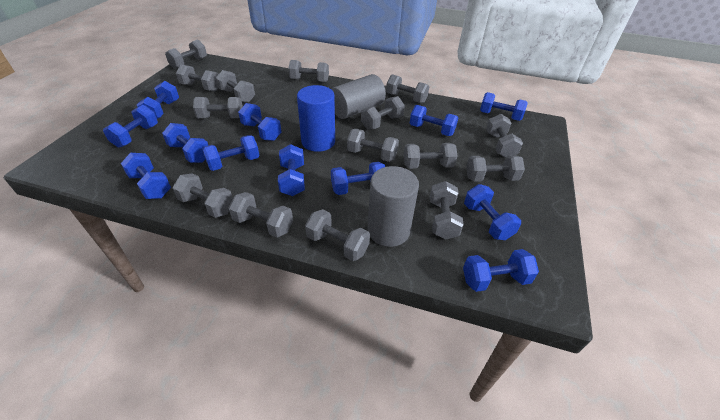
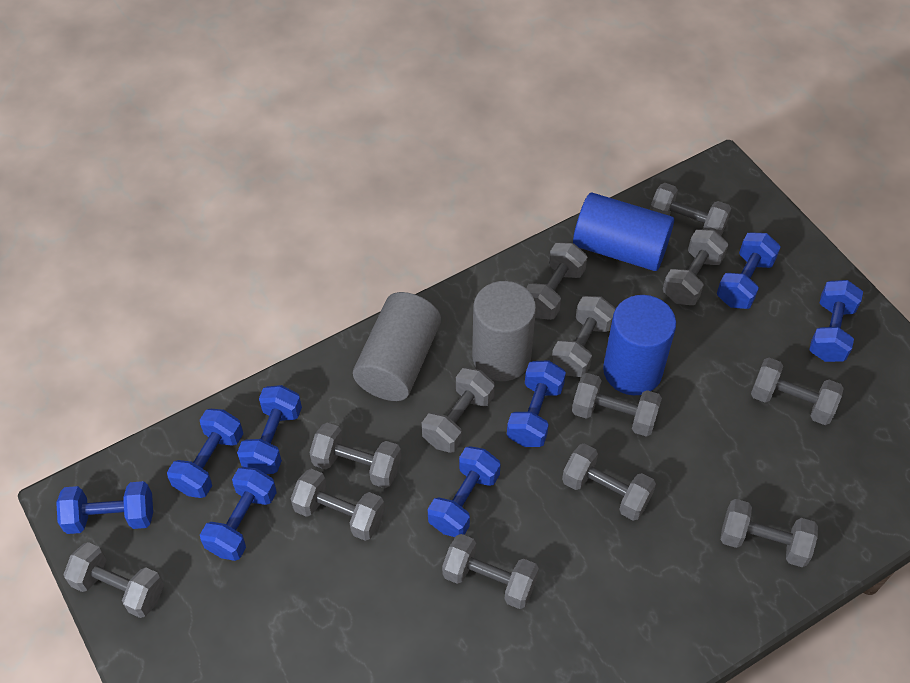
blue cylinder: 1 -> 2
blue dumbbell: 12 -> 8
grey dumbbell: 15 -> 13

